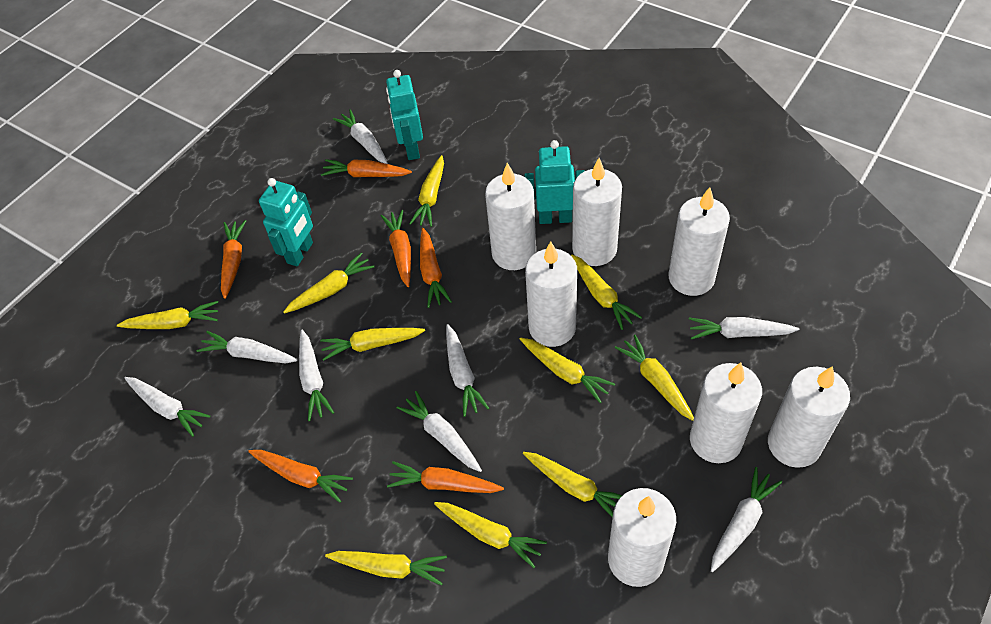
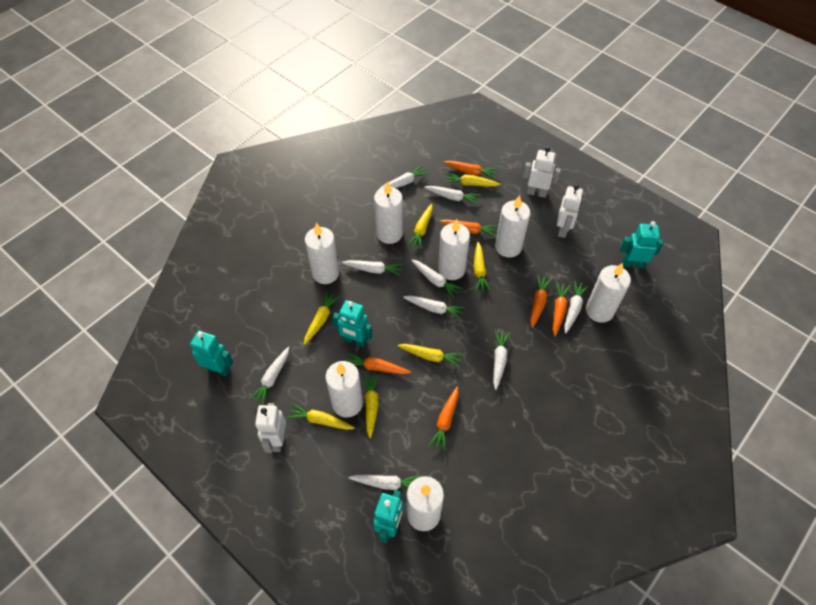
turquoise robot: 3 -> 4
white carrot: 8 -> 9
white robot: 0 -> 3
yellow carrot: 10 -> 7

